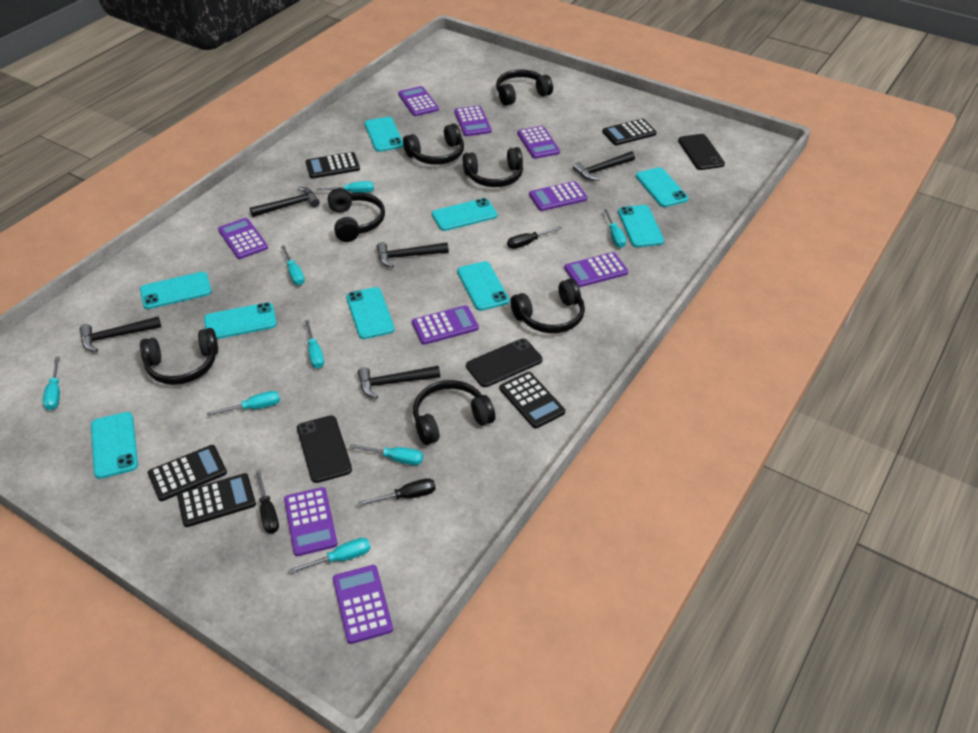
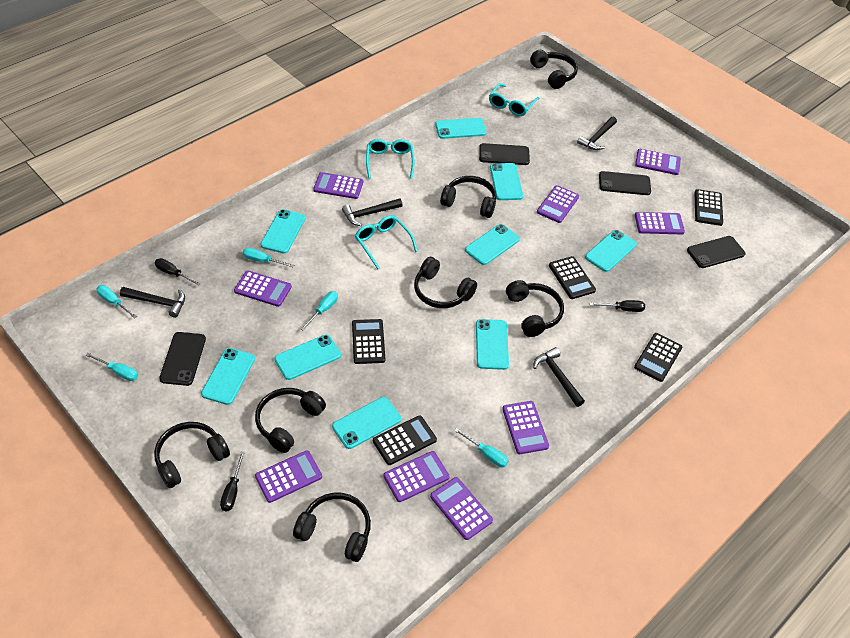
black hammer: 5 -> 4
black phone: 3 -> 4
turquoise glasses: 0 -> 3
turquoise screwdriver: 8 -> 5

